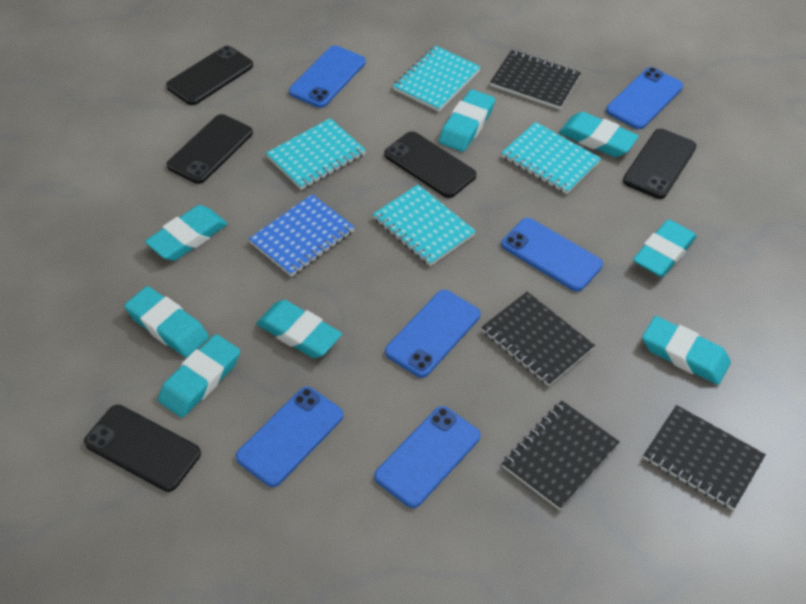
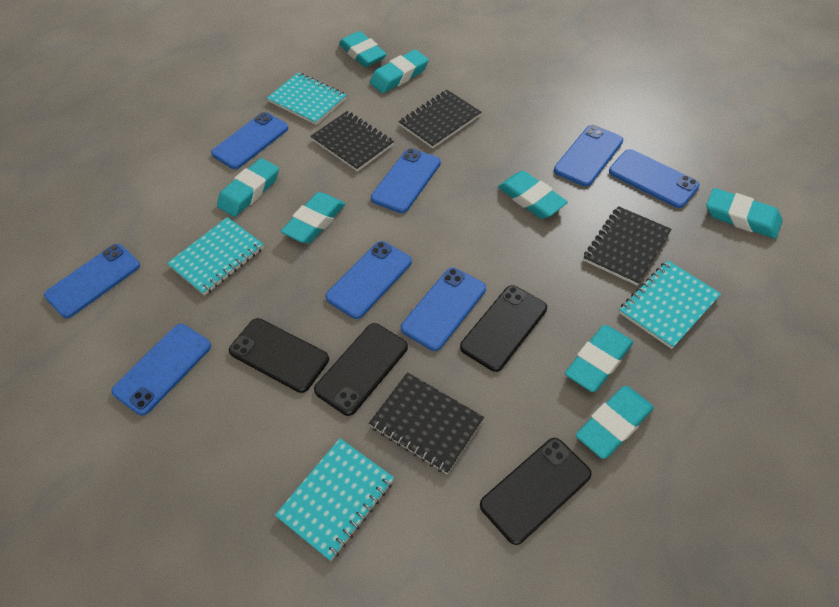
black phone: 5 -> 4
blue notebook: 1 -> 0
blue phone: 6 -> 8

